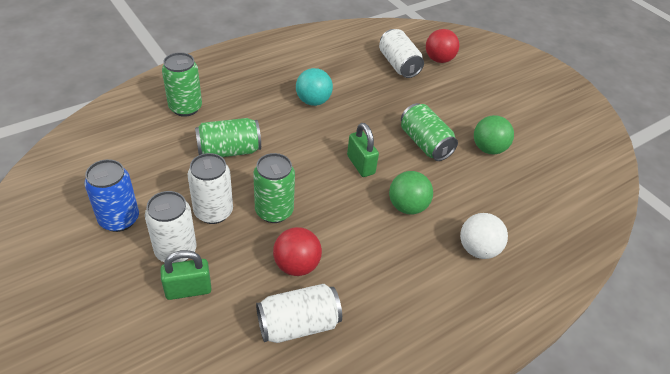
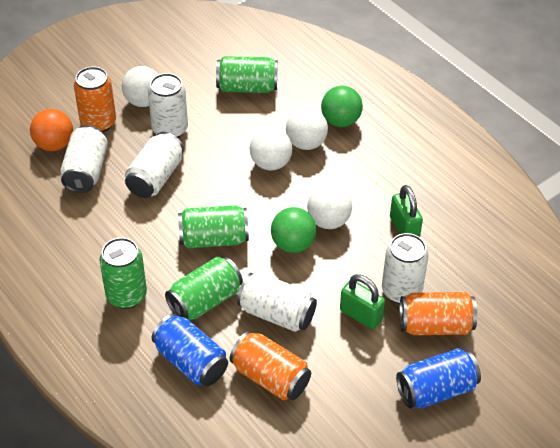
blue can: 1 -> 2
orange ball: 0 -> 1
orange can: 0 -> 3
red ball: 2 -> 0
turquoise ball: 1 -> 0
white ball: 1 -> 4
white can: 4 -> 5

